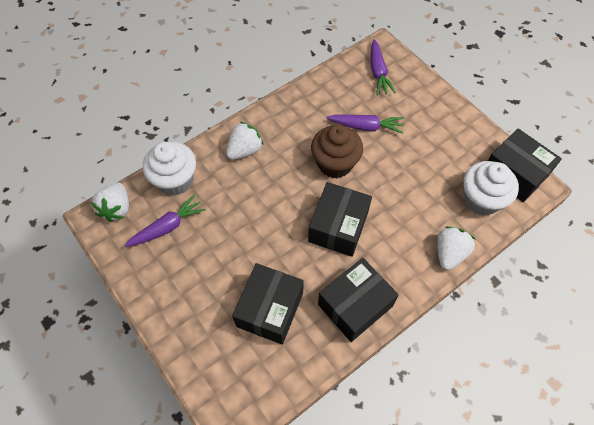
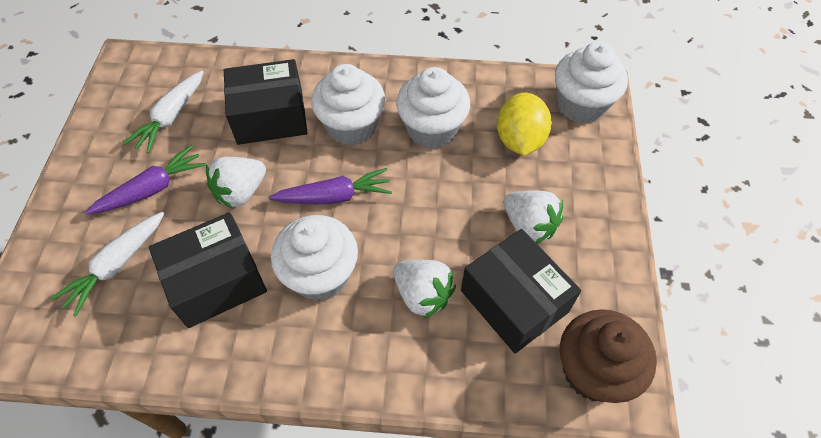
black box: 4 -> 3
purple carrot: 3 -> 2
white carrot: 0 -> 2
white cupcake: 2 -> 4
yellow lemon: 0 -> 1

